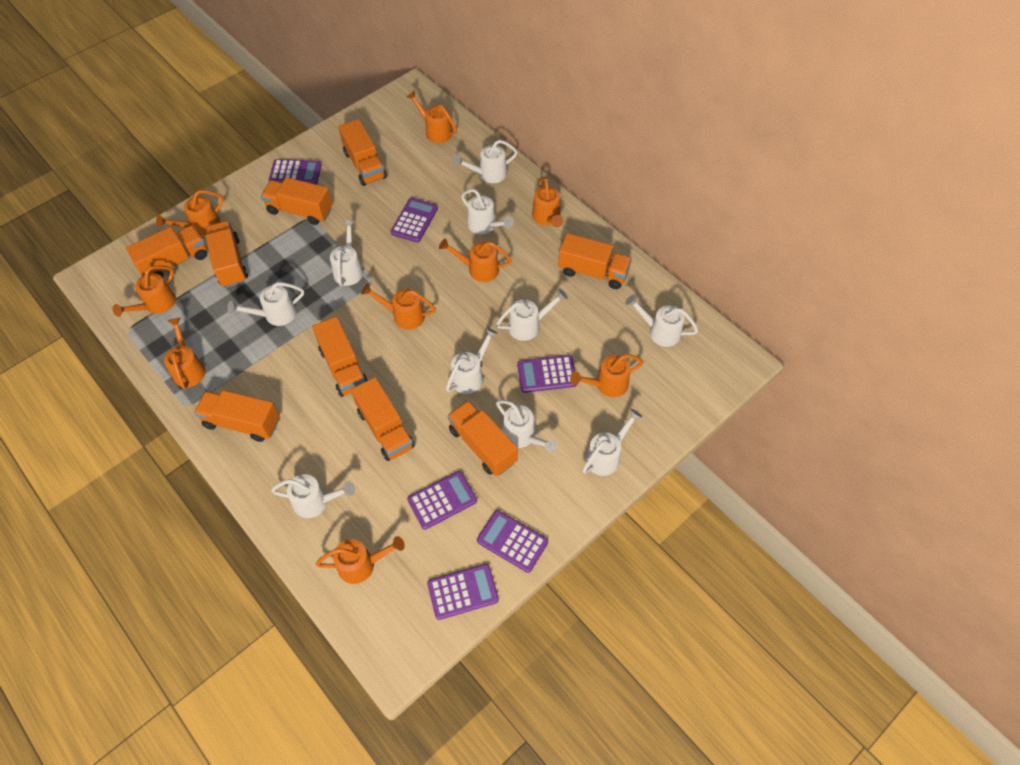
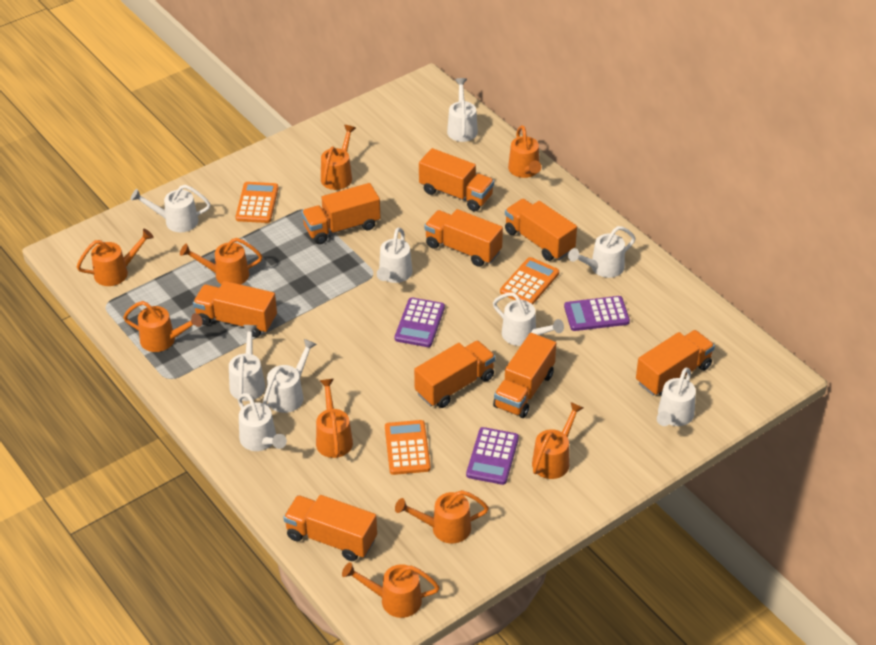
orange calculator: 0 -> 3
purple calculator: 6 -> 3
white watering can: 10 -> 9

